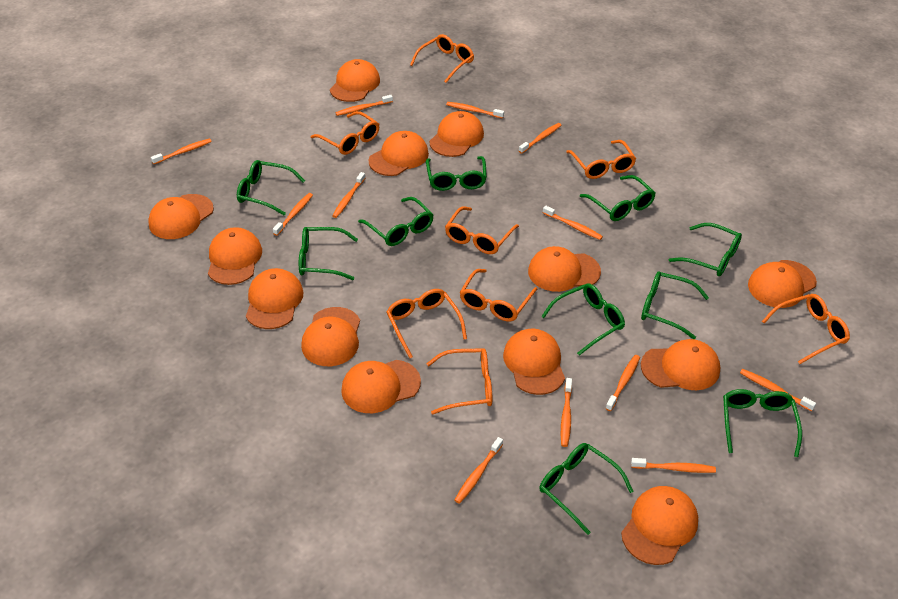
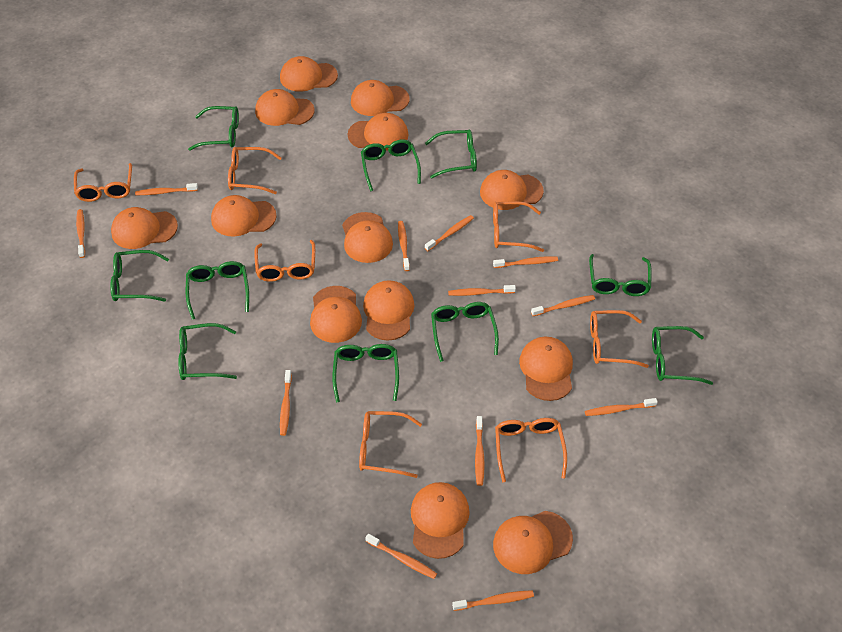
orange glasses: 8 -> 7

